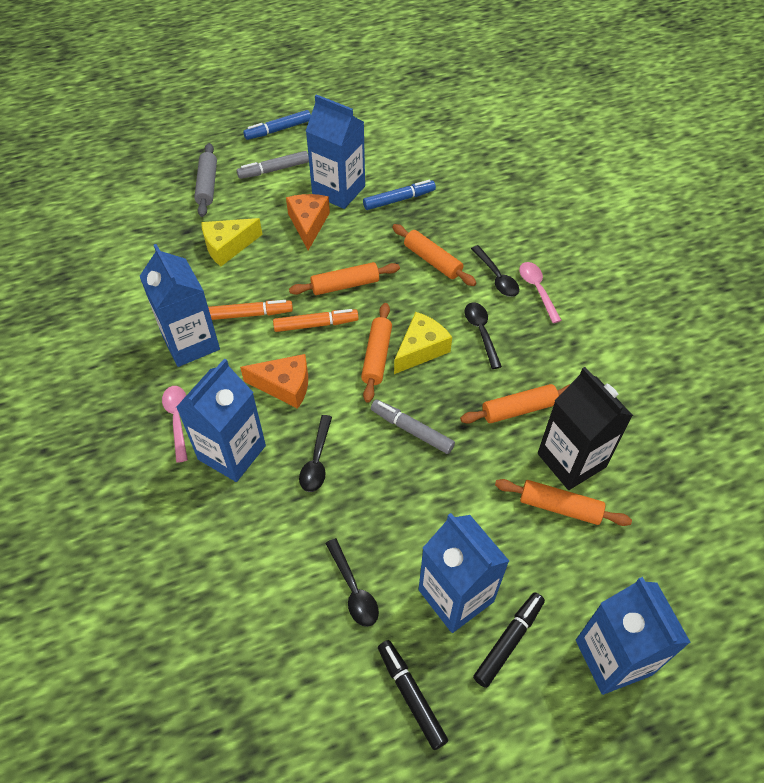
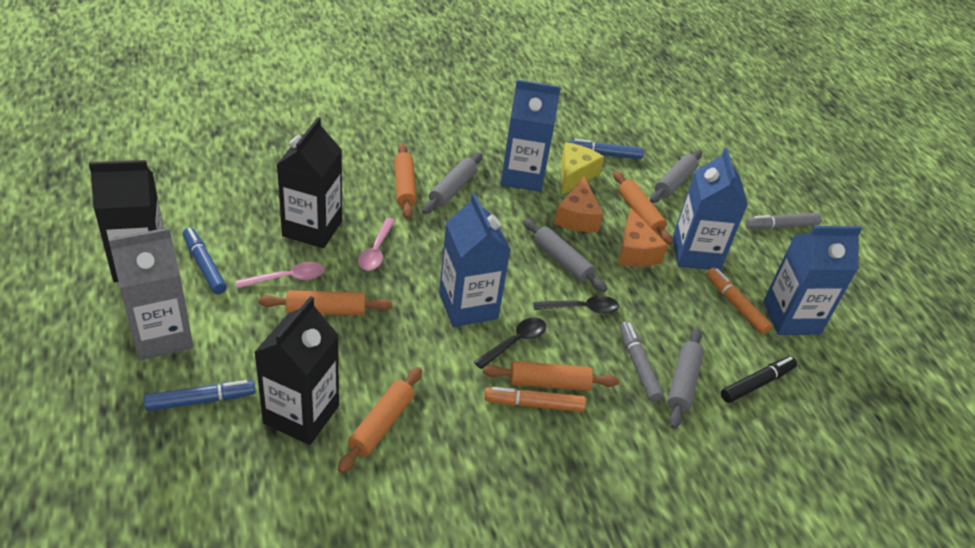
black carton: 1 -> 3
black marker: 2 -> 1
black spoon: 4 -> 2
blue carton: 5 -> 4
blue marker: 2 -> 3
grey carton: 0 -> 1
grey rolling pin: 1 -> 4
yellow cheese: 2 -> 1

